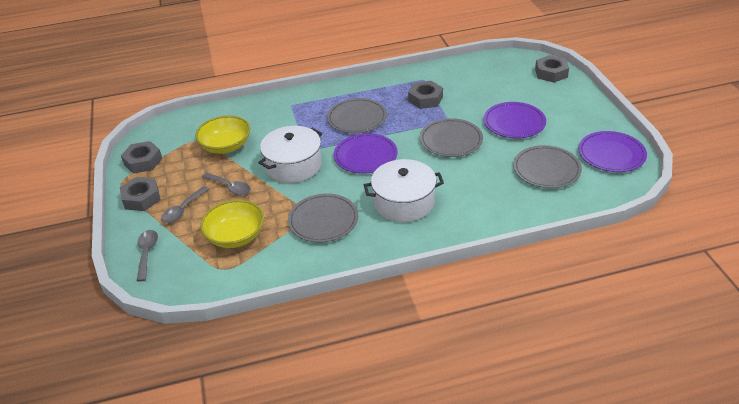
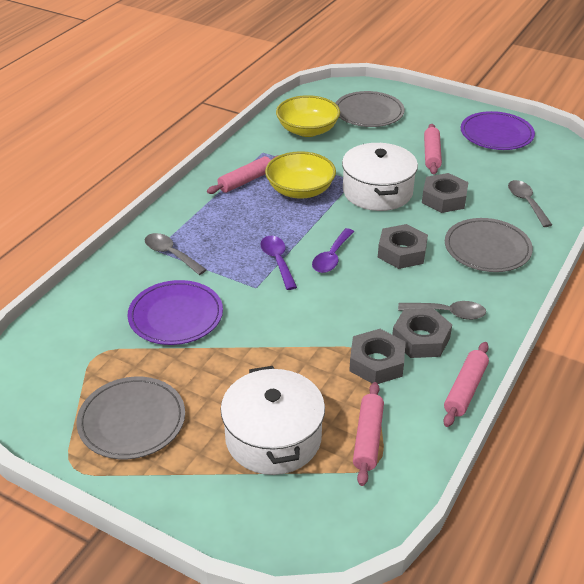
grey plate: 4 -> 3
pink rolling pin: 0 -> 4
purple plate: 3 -> 2
purple spoon: 0 -> 2

